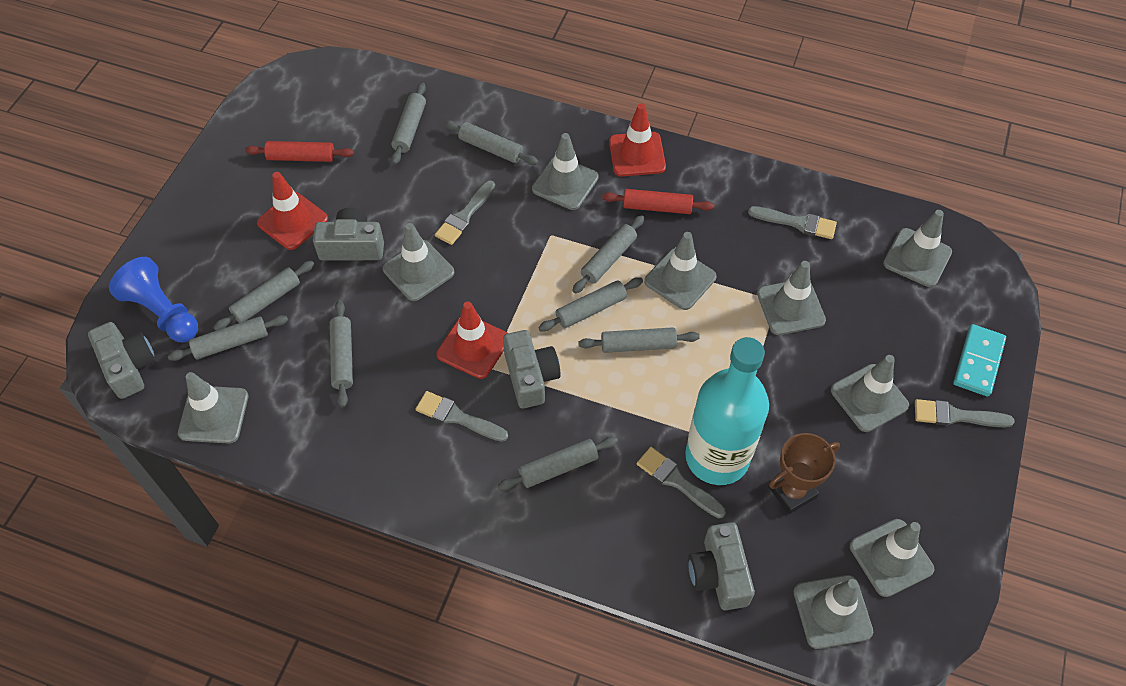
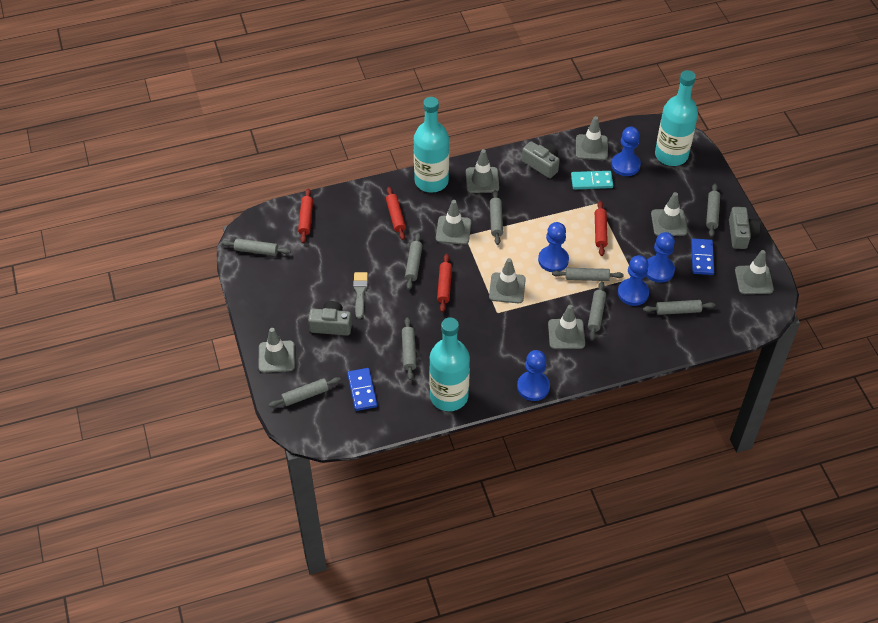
blue domino: 0 -> 2
blue pawn: 1 -> 5
brown trophy: 1 -> 0
grey brush: 5 -> 1
grey camera: 4 -> 3
grey traffic cone: 9 -> 8
red rolling pin: 2 -> 4
red traffic cone: 3 -> 0
turquoise bottle: 1 -> 3

